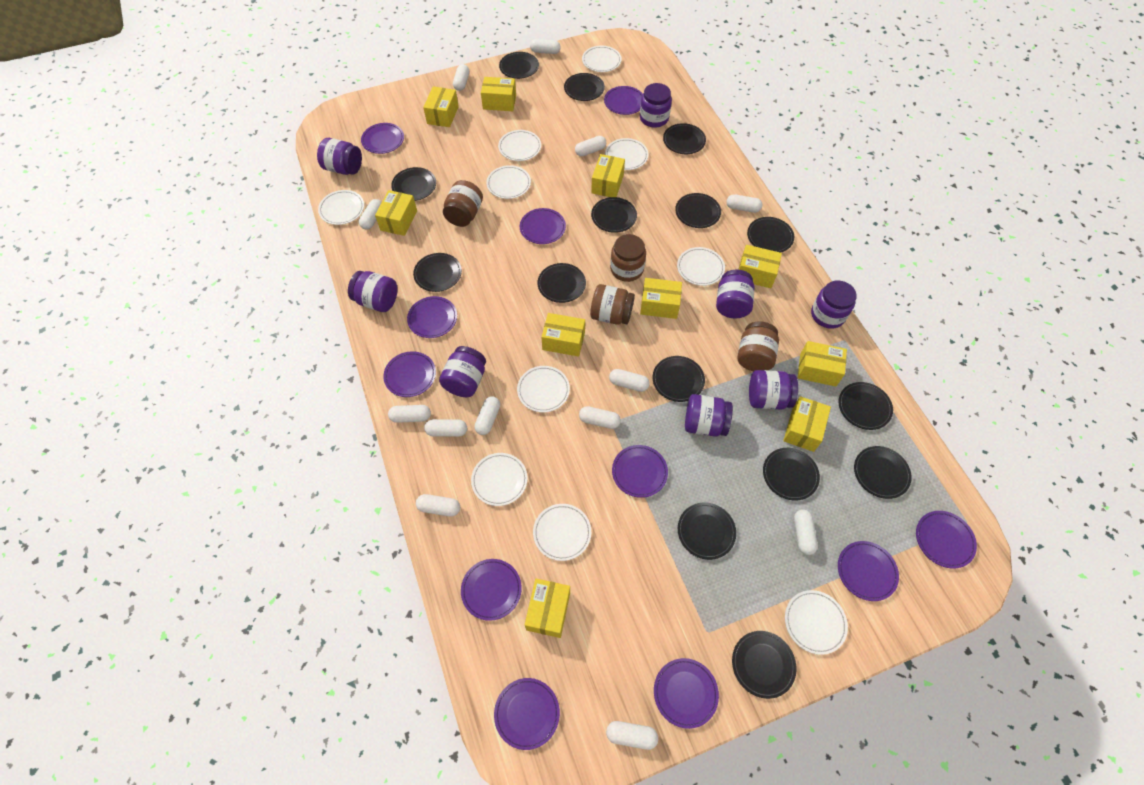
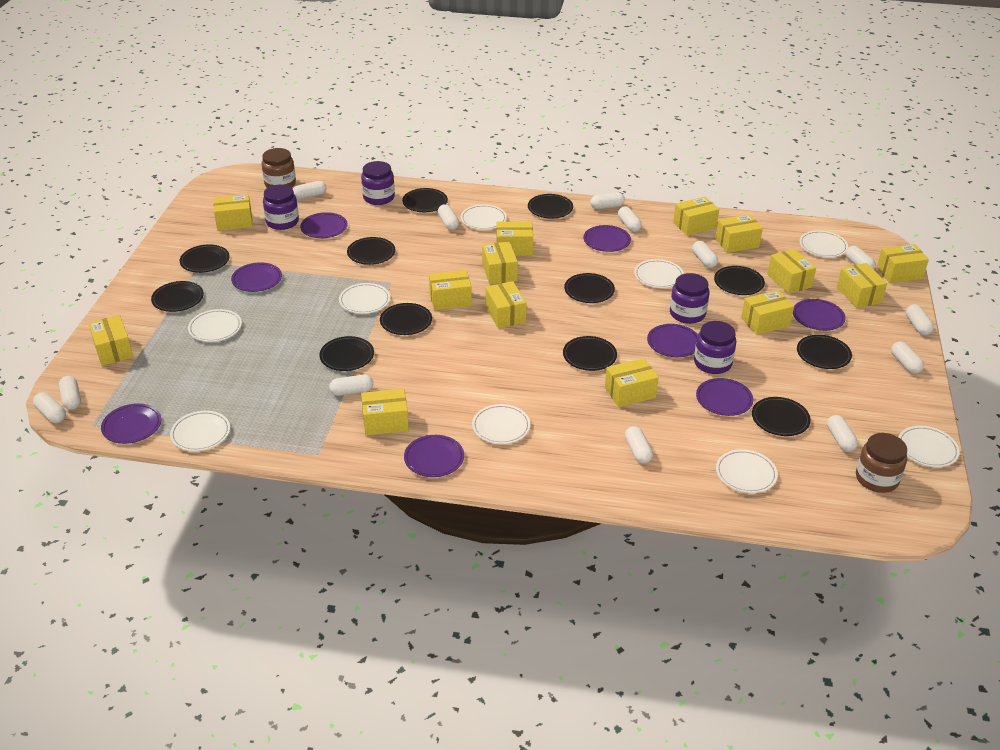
black plate: 15 -> 12
brown jar: 4 -> 2
purple jar: 8 -> 4
purple plate: 11 -> 8
white plate: 10 -> 9
yellow box: 10 -> 14

